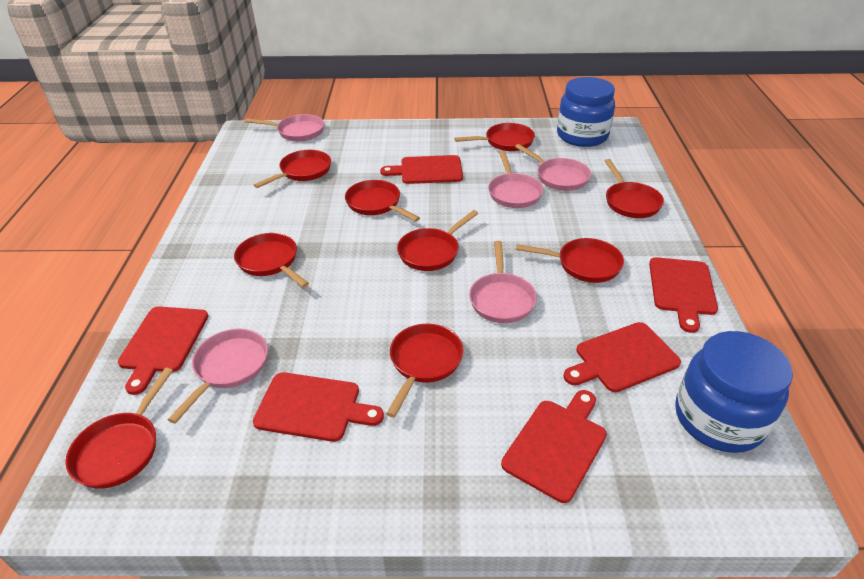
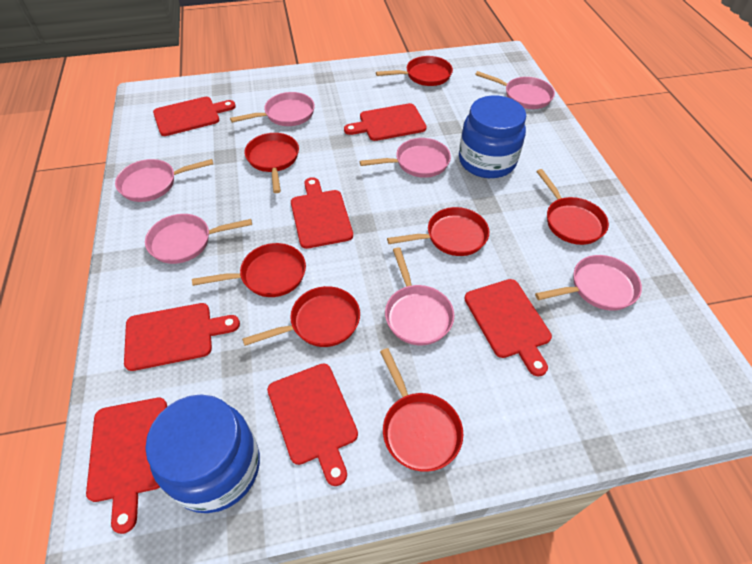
pink pan: 5 -> 7
red cutting board: 6 -> 7
red pan: 9 -> 7

